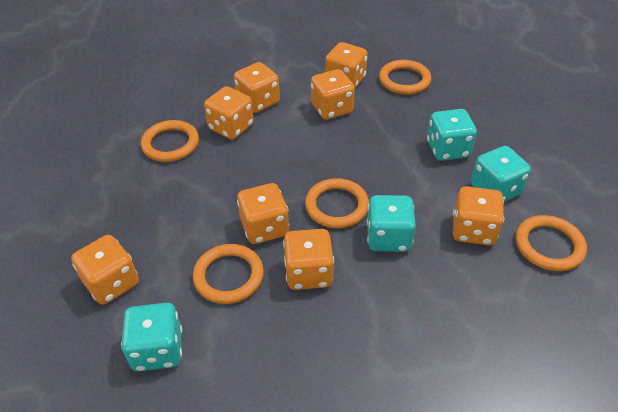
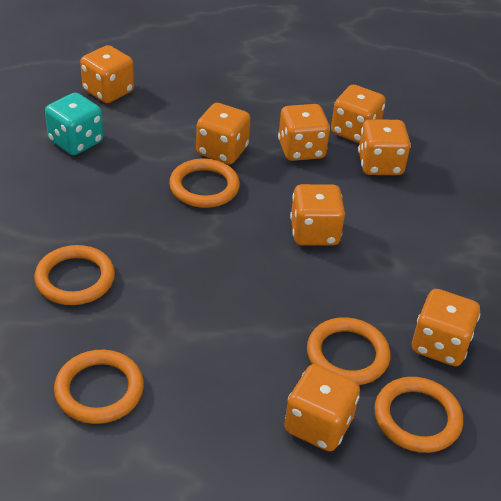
turquoise dice: 4 -> 1

